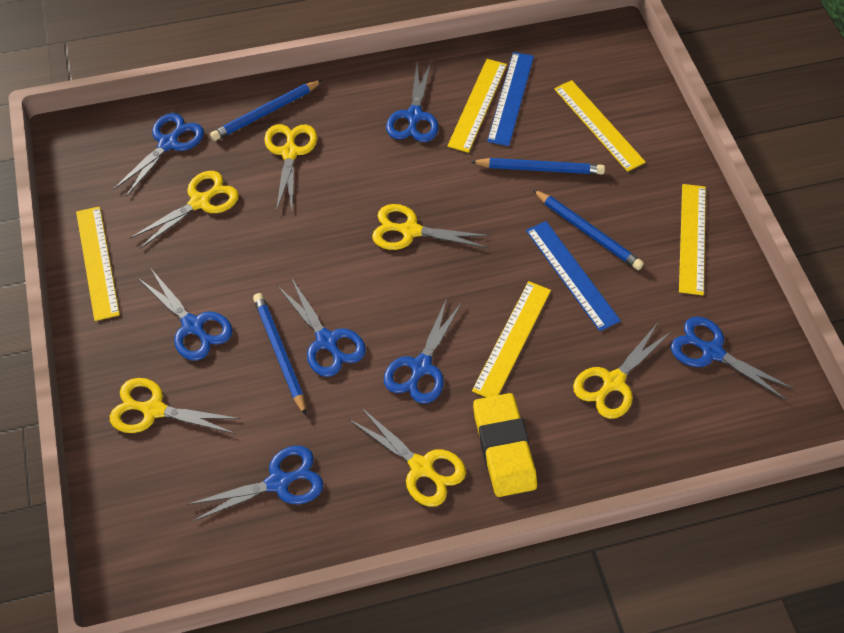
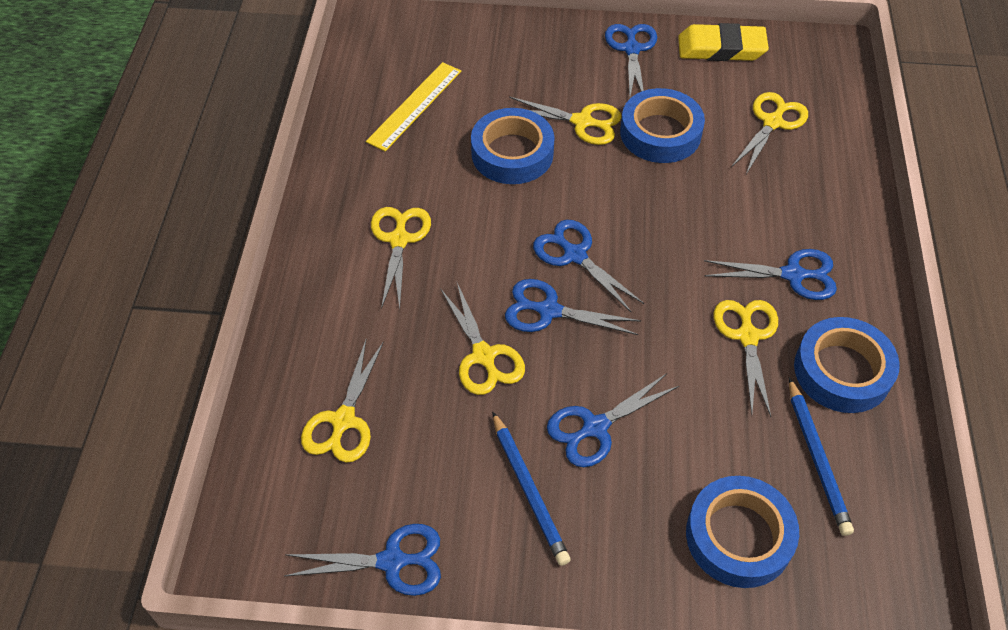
blue pencil: 4 -> 2
blue ruler: 2 -> 0
blue scissors: 7 -> 6
blue tape: 0 -> 4
yellow ruler: 5 -> 1

